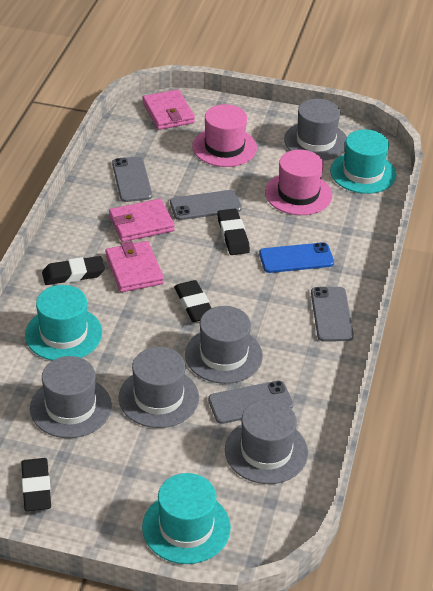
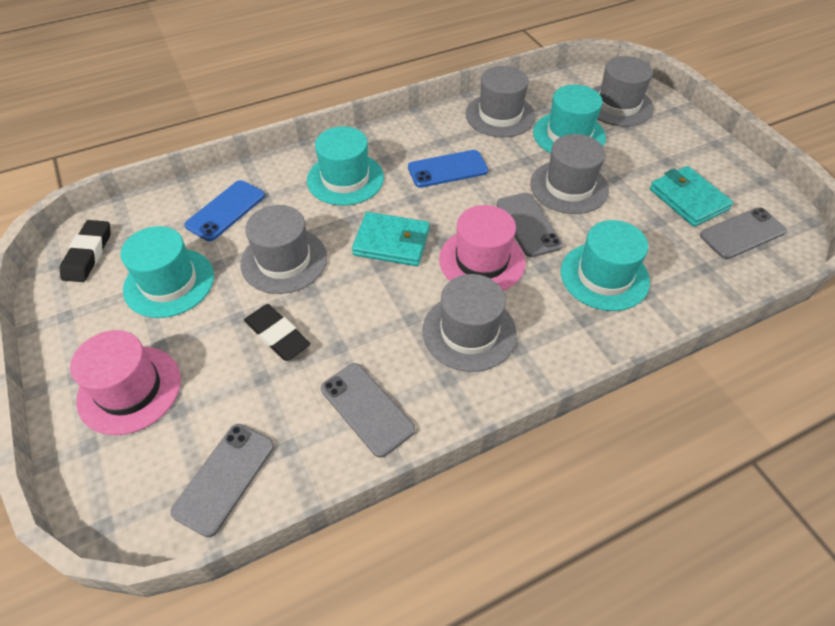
black eraser: 4 -> 2
blue phone: 1 -> 2
pink wallet: 3 -> 0
turquoise hat: 3 -> 4
turquoise wallet: 0 -> 2

